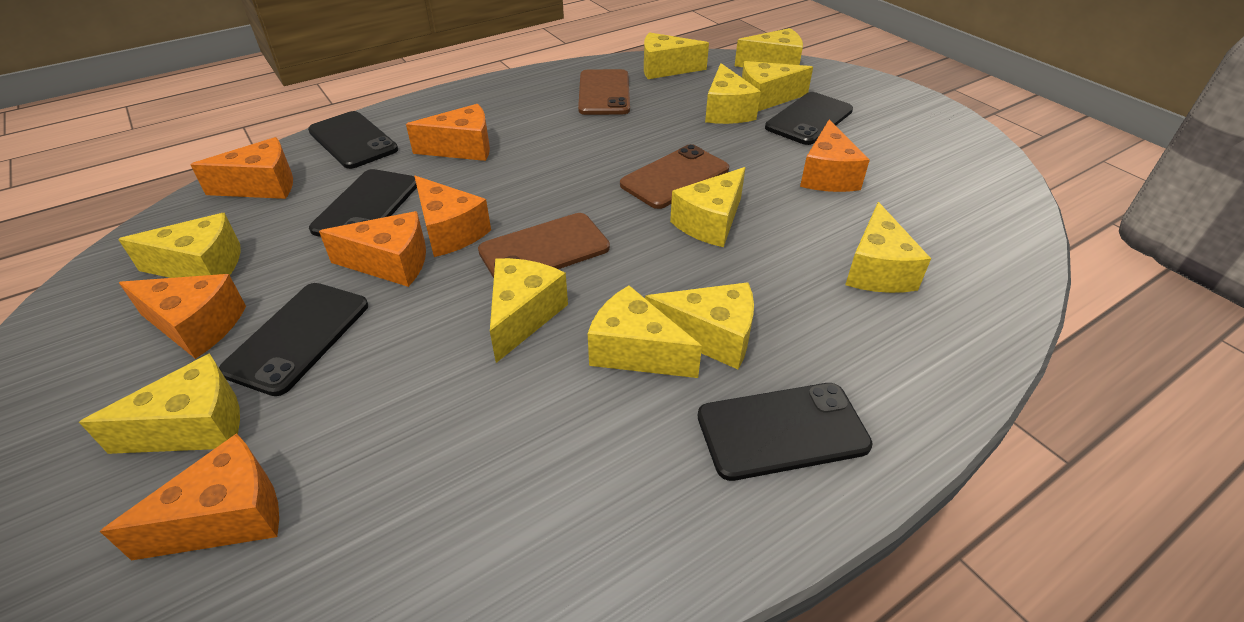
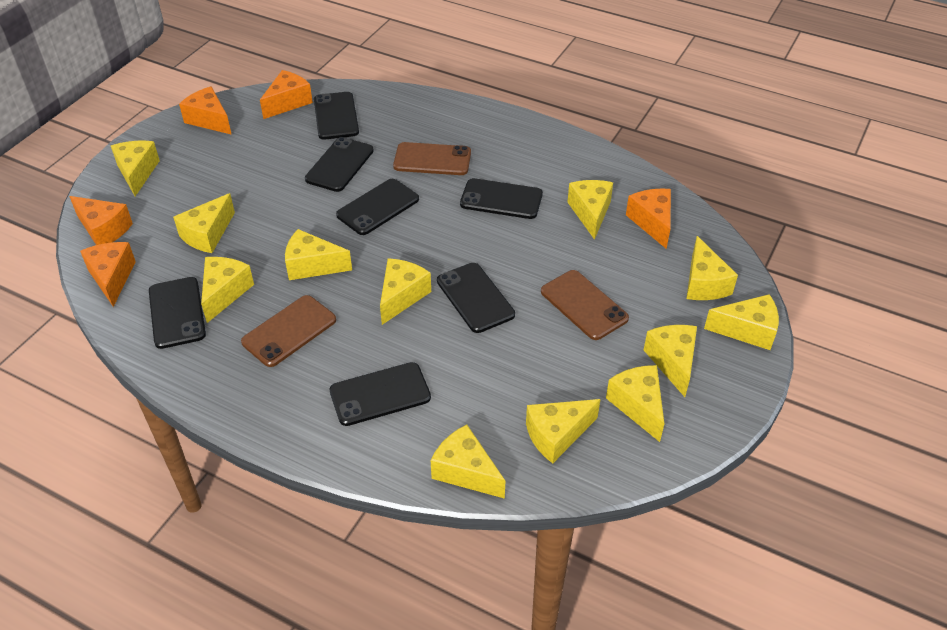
black phone: 5 -> 7
orange cheese: 7 -> 5
yellow cheese: 11 -> 12

